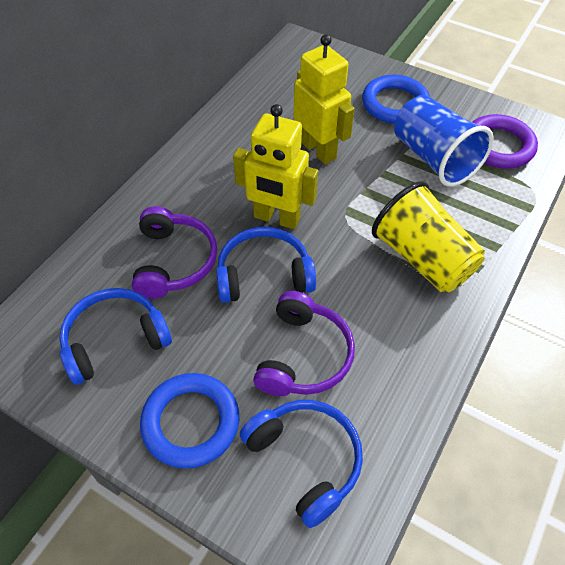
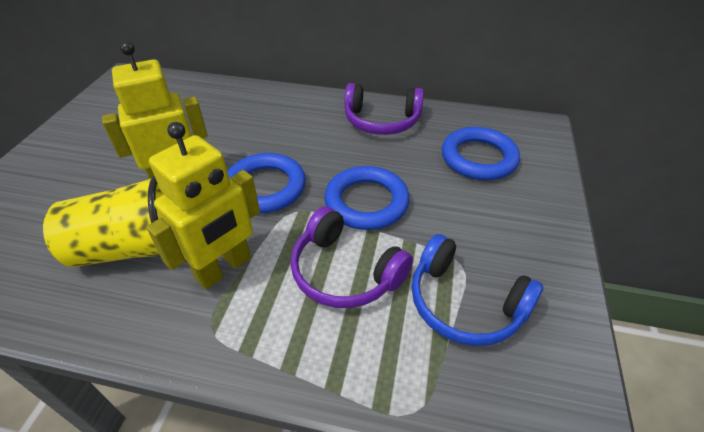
blue cup: 1 -> 0
blue headphones: 3 -> 1
blue ring: 2 -> 3
purple ring: 1 -> 0

